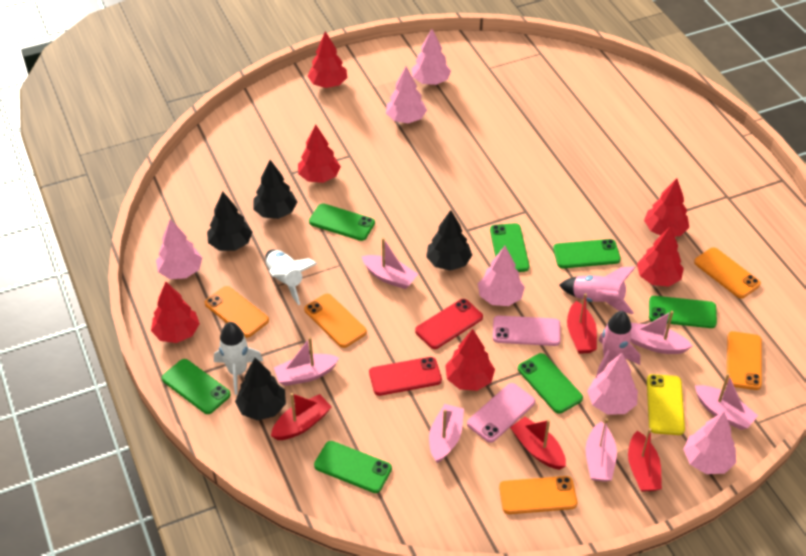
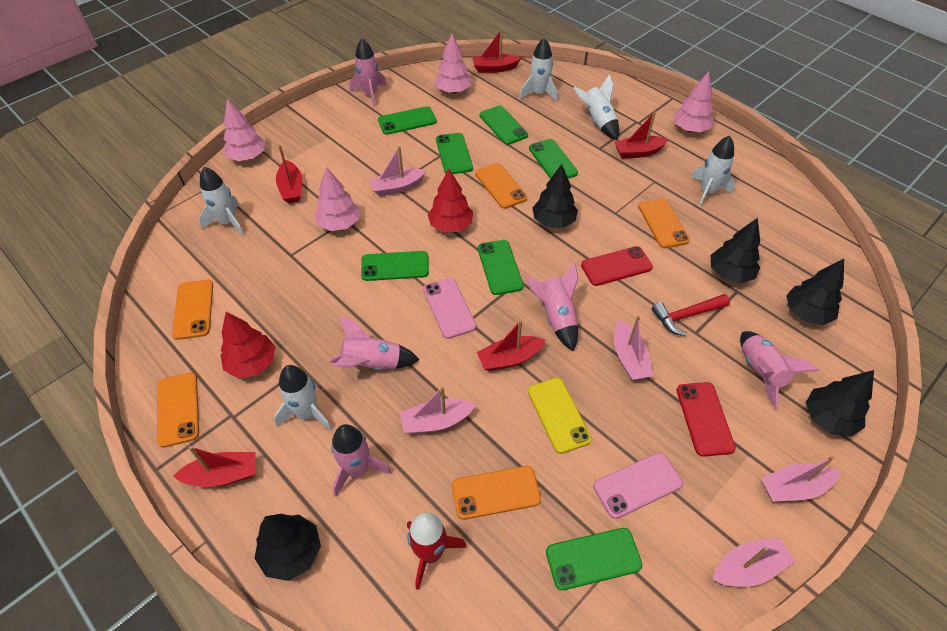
black tree: 4 -> 5
pink boat: 6 -> 5
pink rocket: 2 -> 5
pink tree: 6 -> 4
red boat: 4 -> 5
red hammer: 0 -> 1
red rocket: 0 -> 1
red tree: 6 -> 2
white rocket: 2 -> 5

